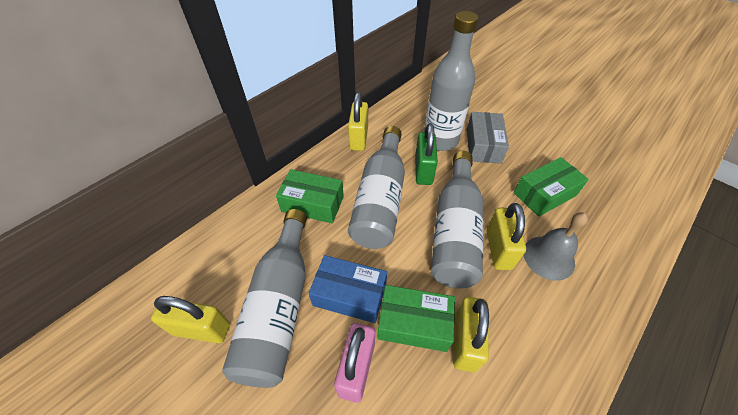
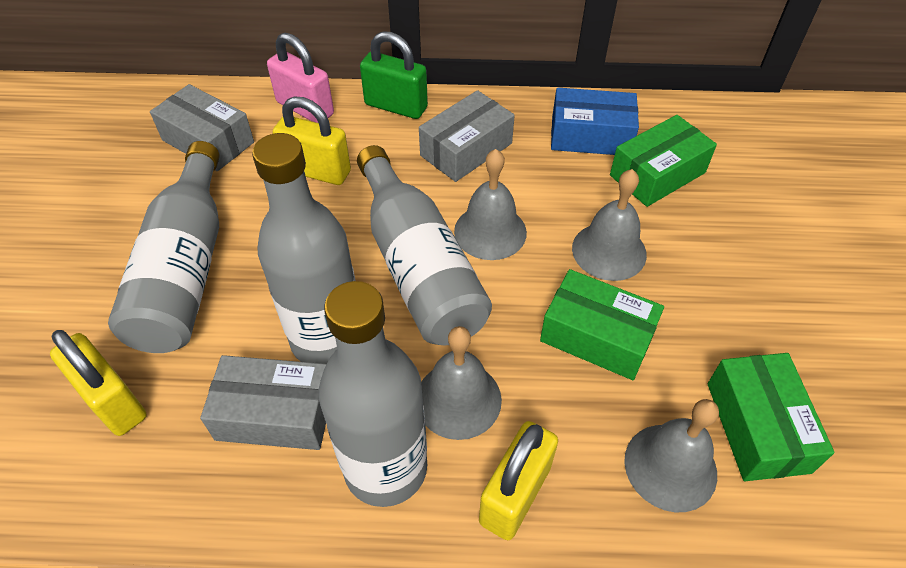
grey bell: 1 -> 4
grey box: 1 -> 3
yellow padlock: 4 -> 3

